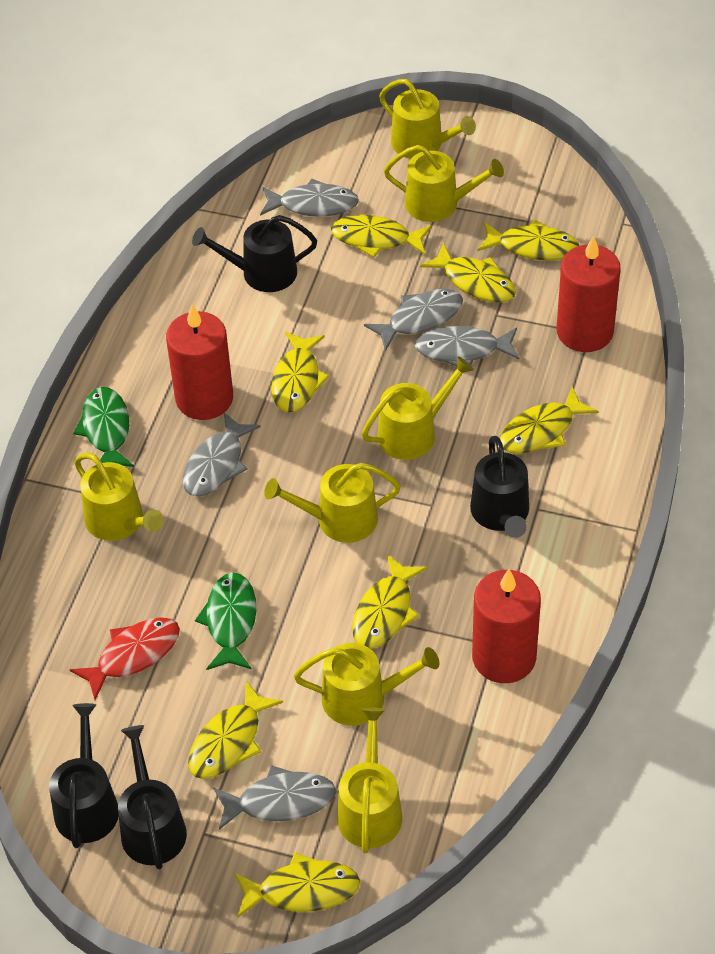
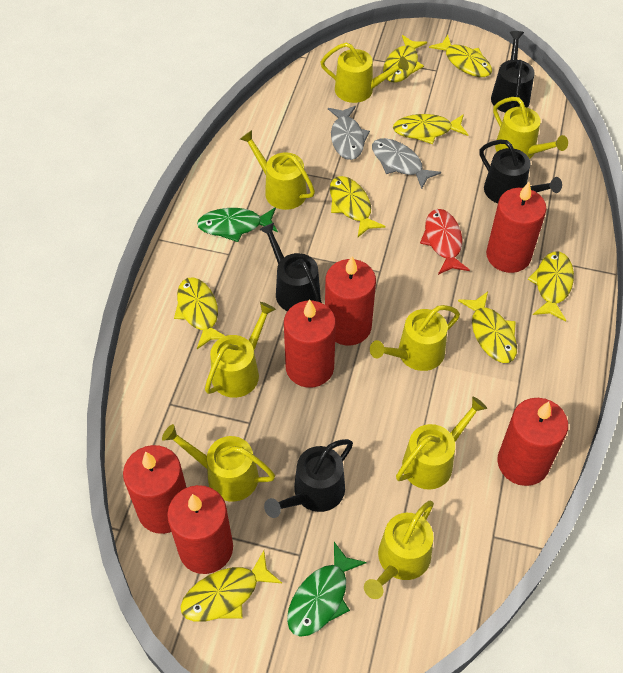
grey fish: 5 -> 2
red candle: 3 -> 6
yellow watering can: 7 -> 8

